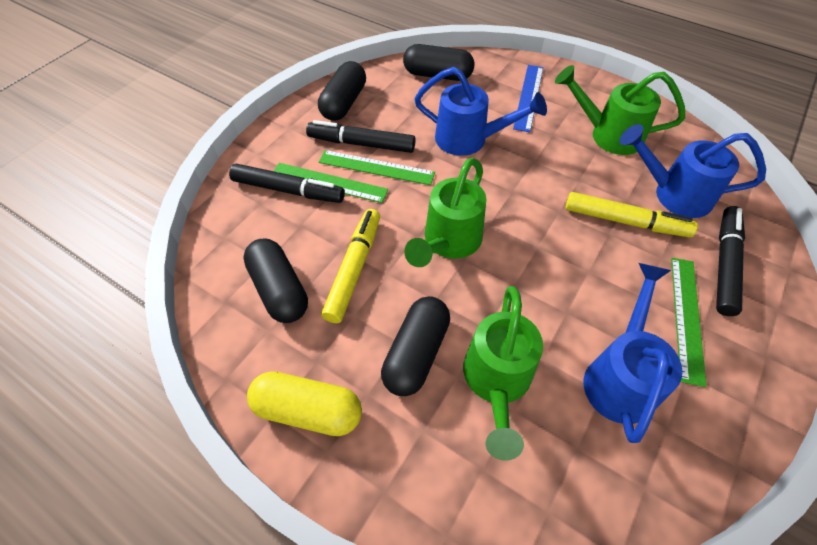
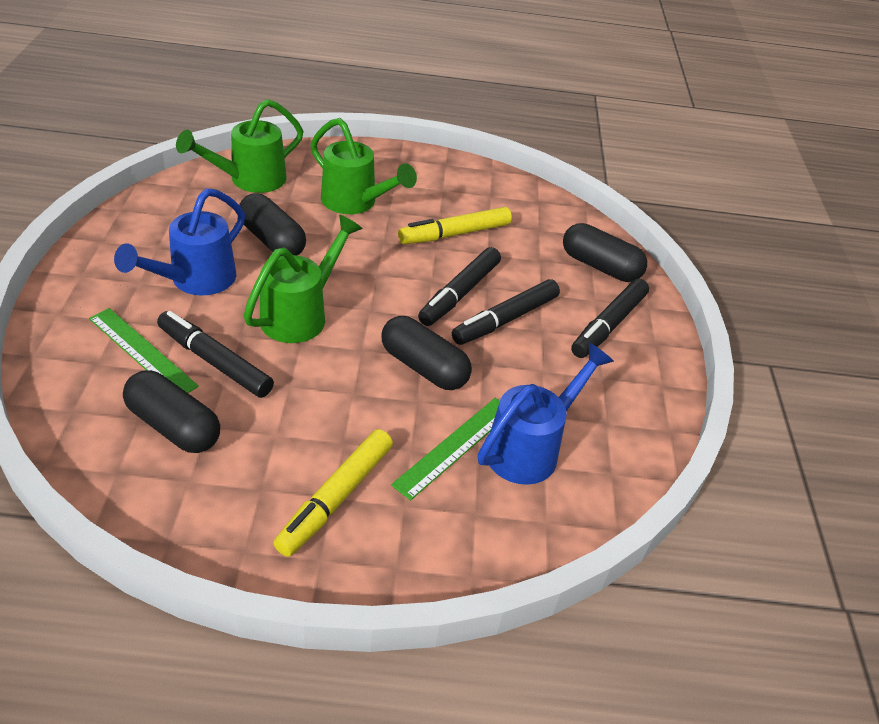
black marker: 3 -> 4
blue ruler: 1 -> 0
blue watering can: 3 -> 2
green ruler: 3 -> 2
yellow capsule: 1 -> 0

